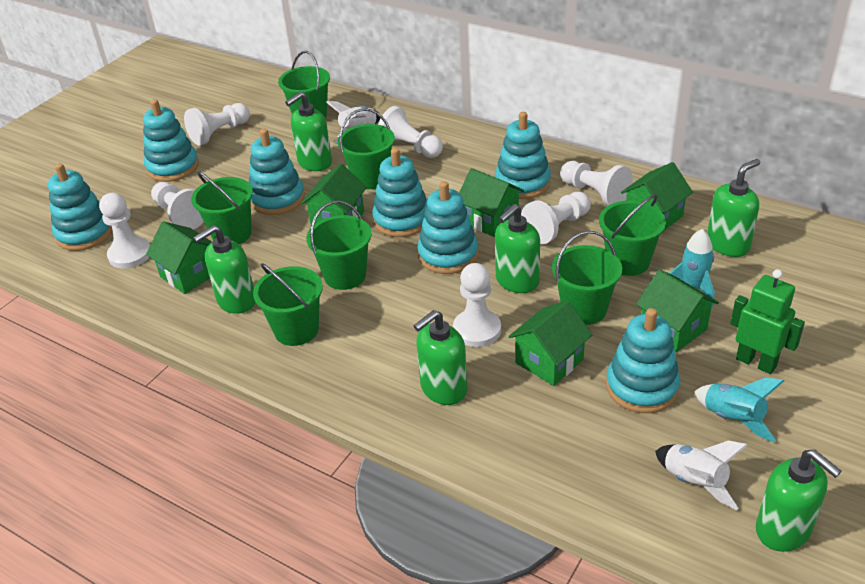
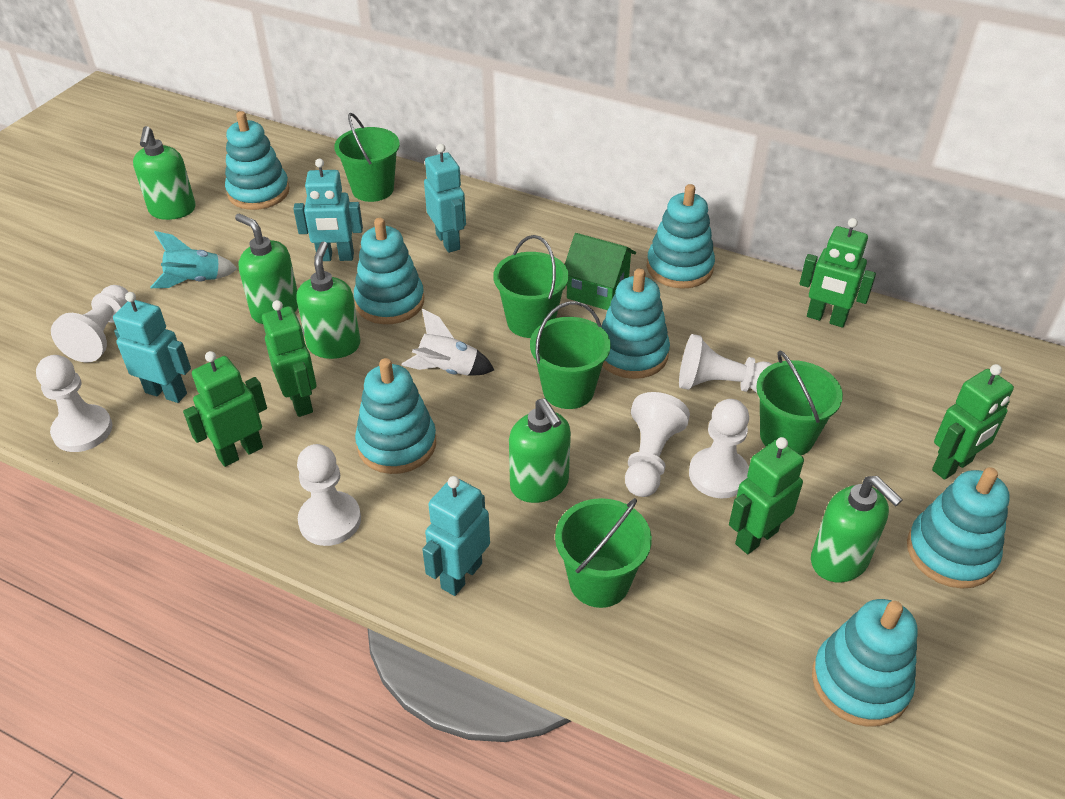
green bucket: 7 -> 5
green house: 6 -> 1
green robot: 1 -> 5
green soap dispenser: 6 -> 5
turquoise robot: 0 -> 4
turquoise rocket: 2 -> 1
white pawn: 7 -> 6
white rocket: 2 -> 1

